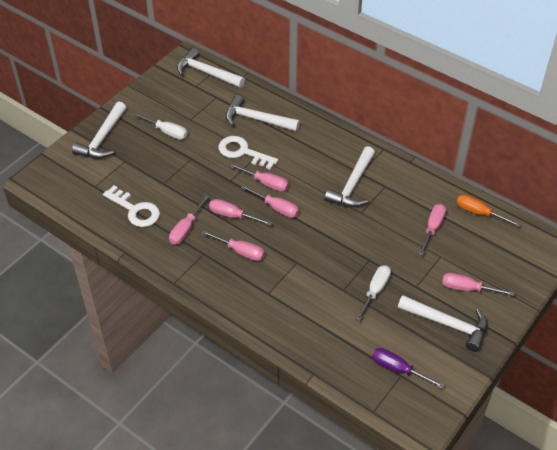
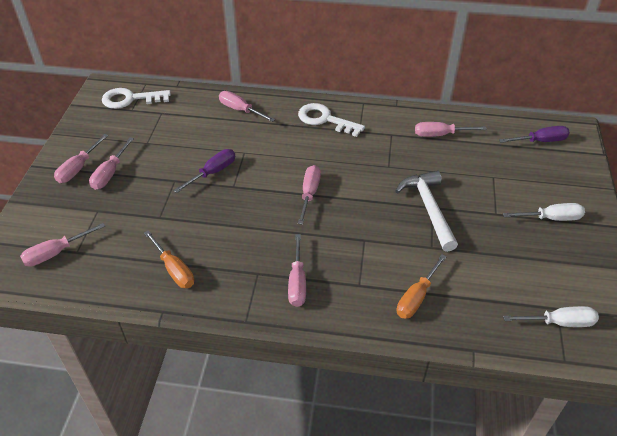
orange screwdriver: 1 -> 2
purple screwdriver: 1 -> 2
white hammer: 5 -> 1

